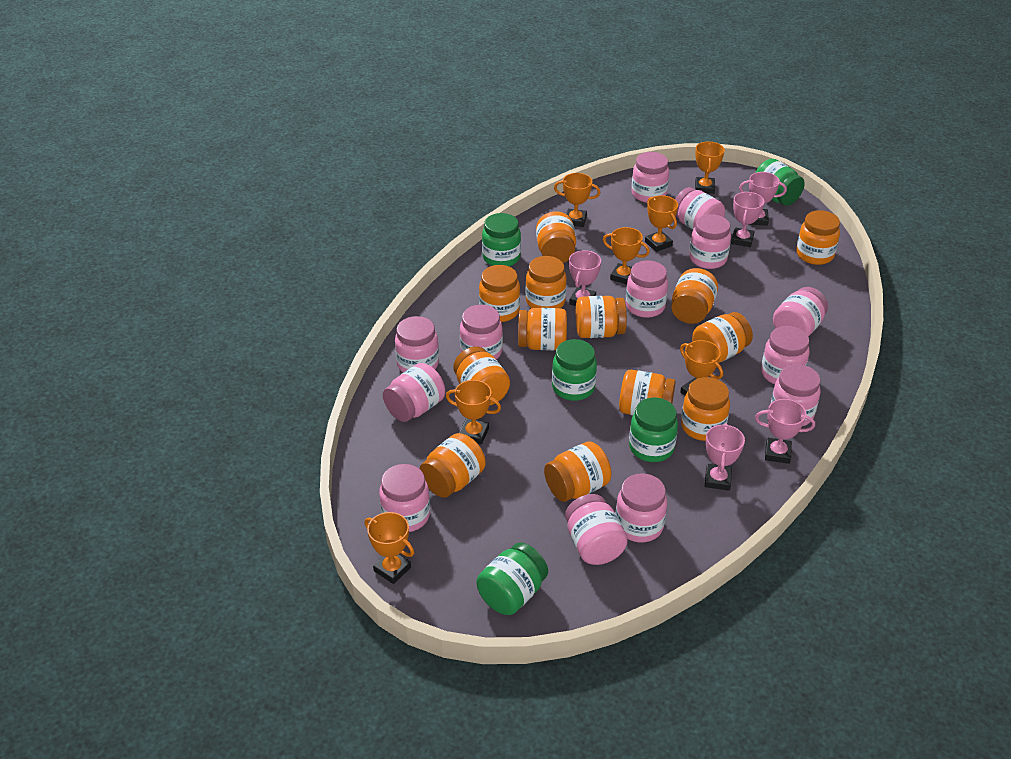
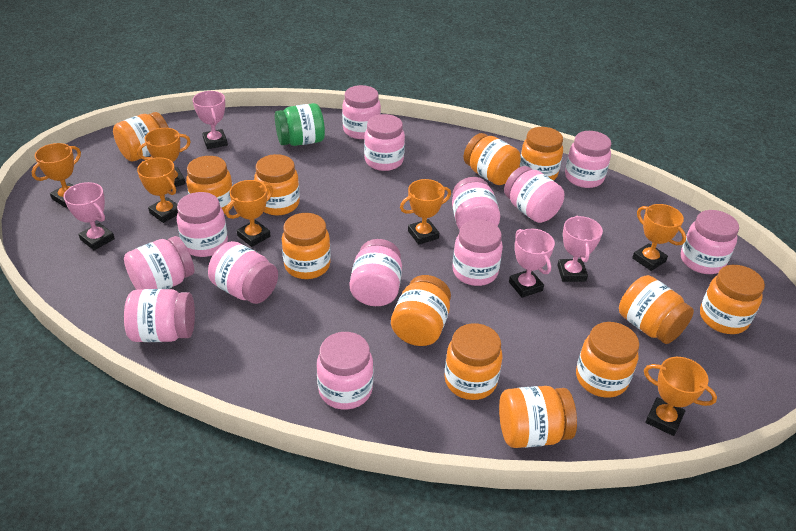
green jar: 5 -> 1
orange jar: 13 -> 12
pink trophy: 5 -> 4

